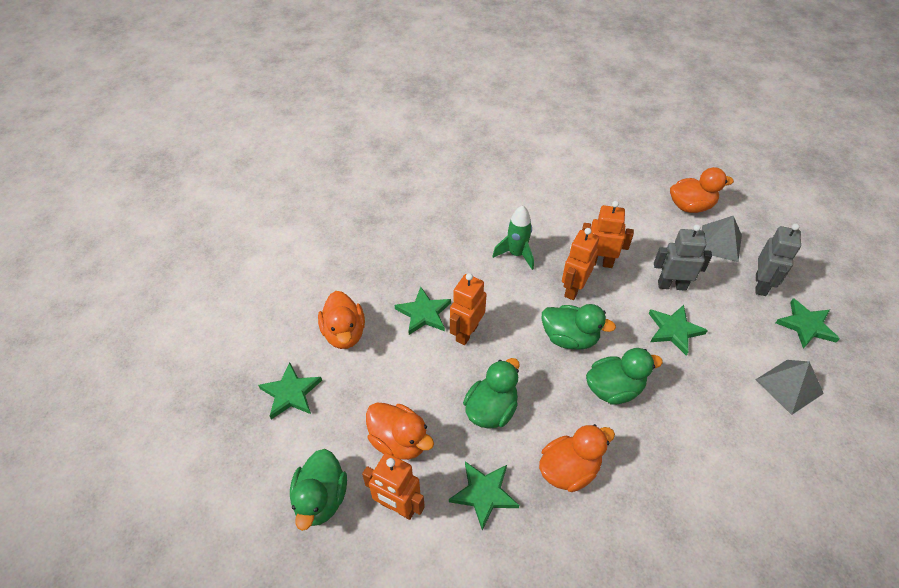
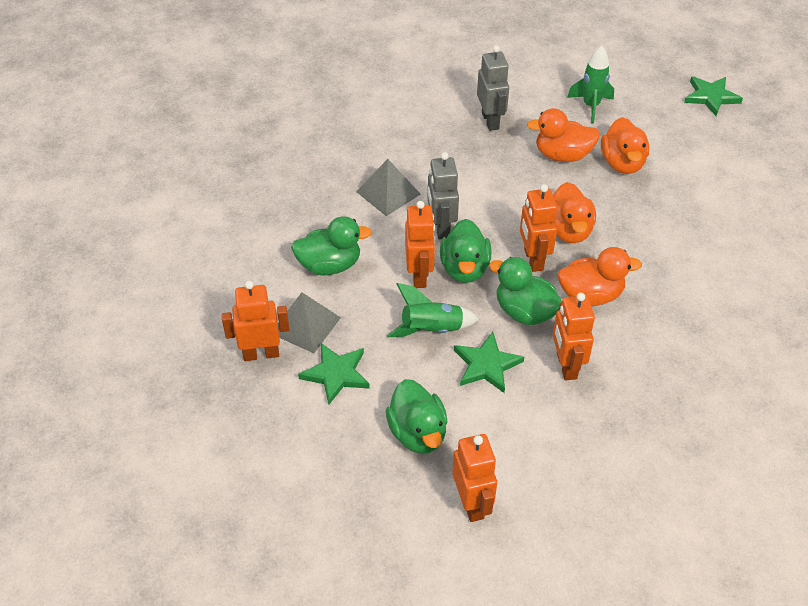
green rocket: 1 -> 2
green star: 5 -> 3
orange robot: 4 -> 5

